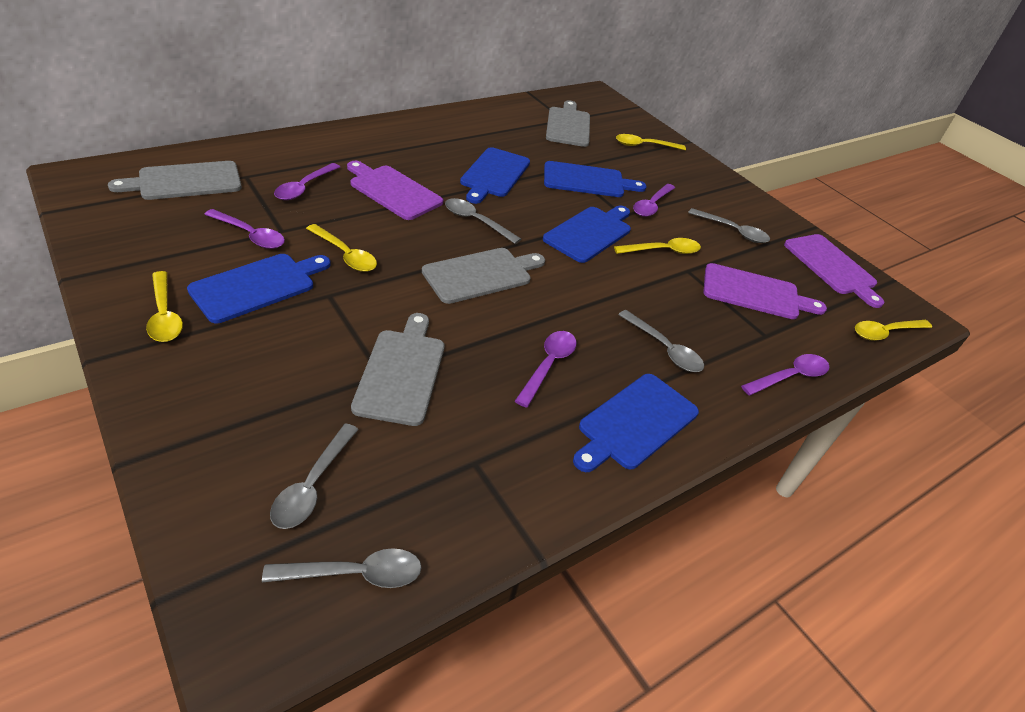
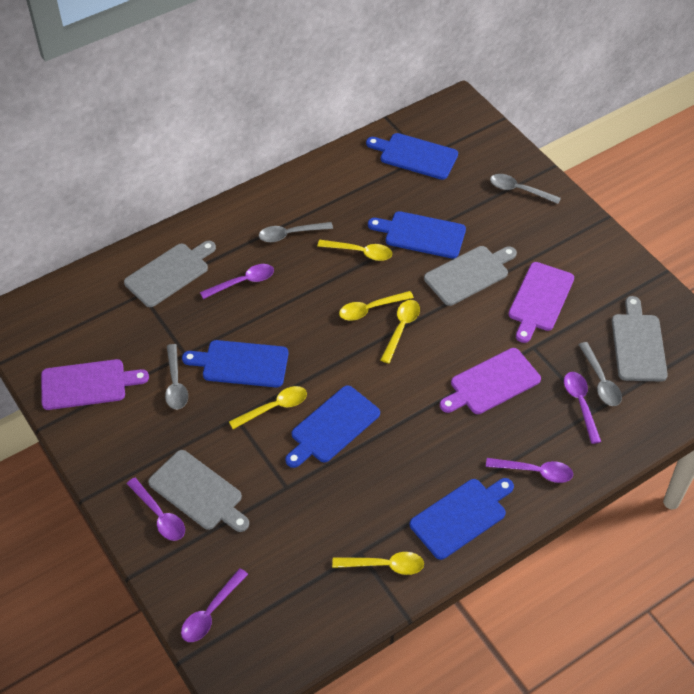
grey spoon: 5 -> 4

